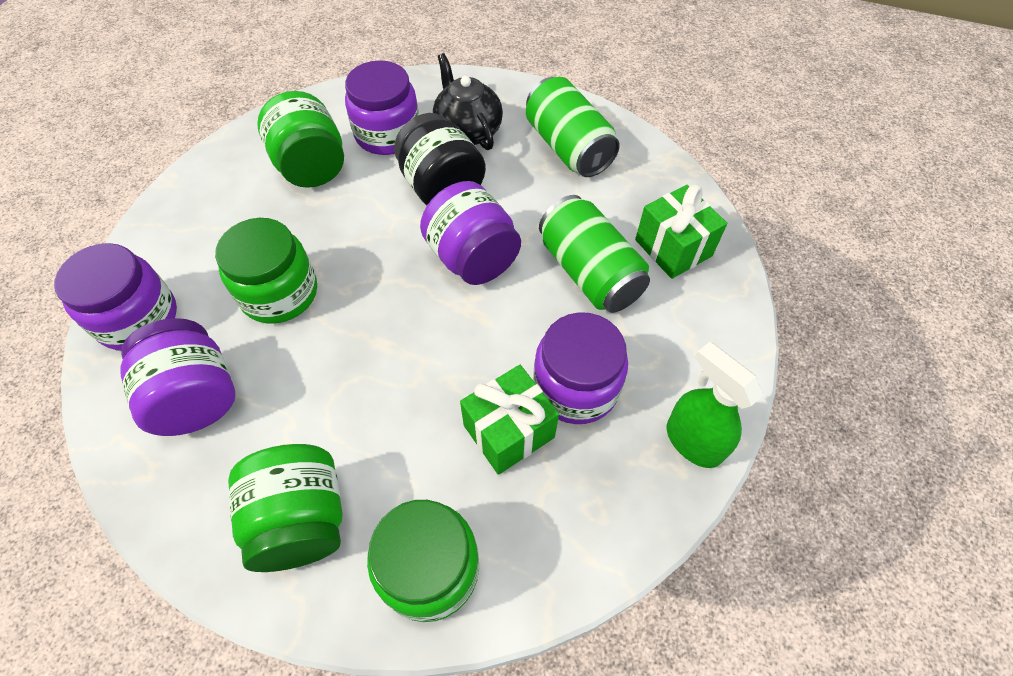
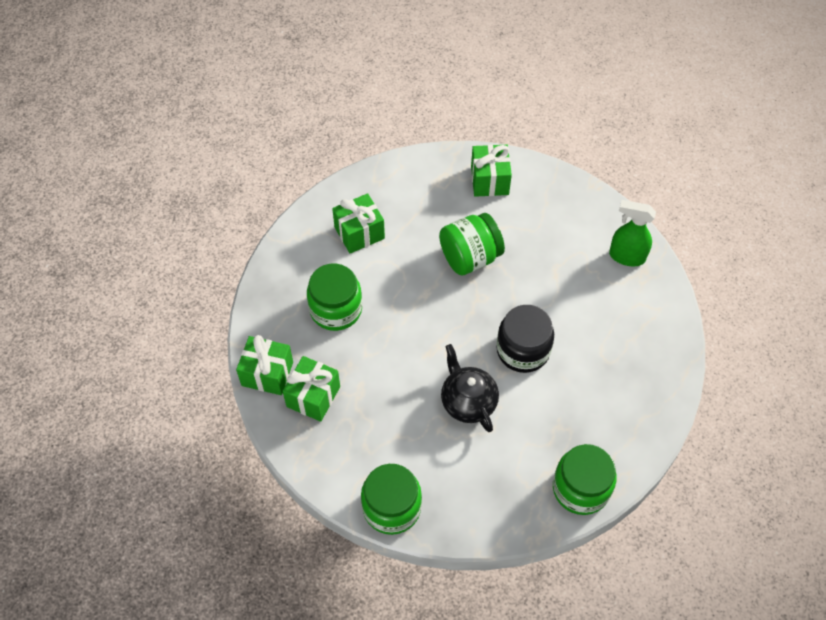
green can: 2 -> 0
green gift: 2 -> 4
purple jar: 5 -> 0

